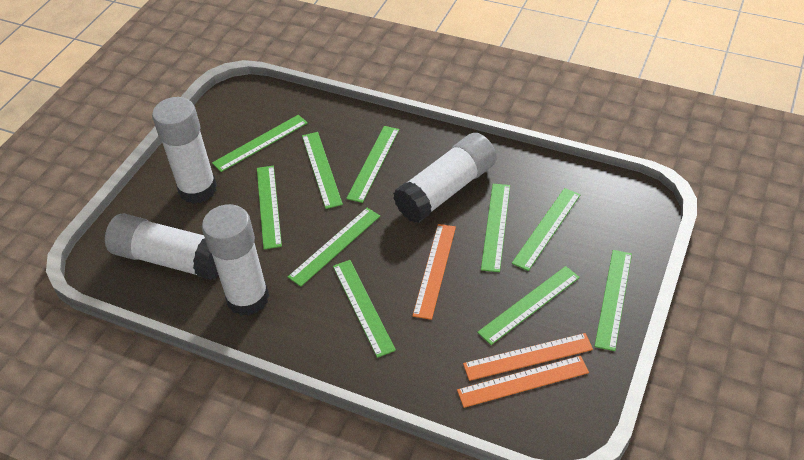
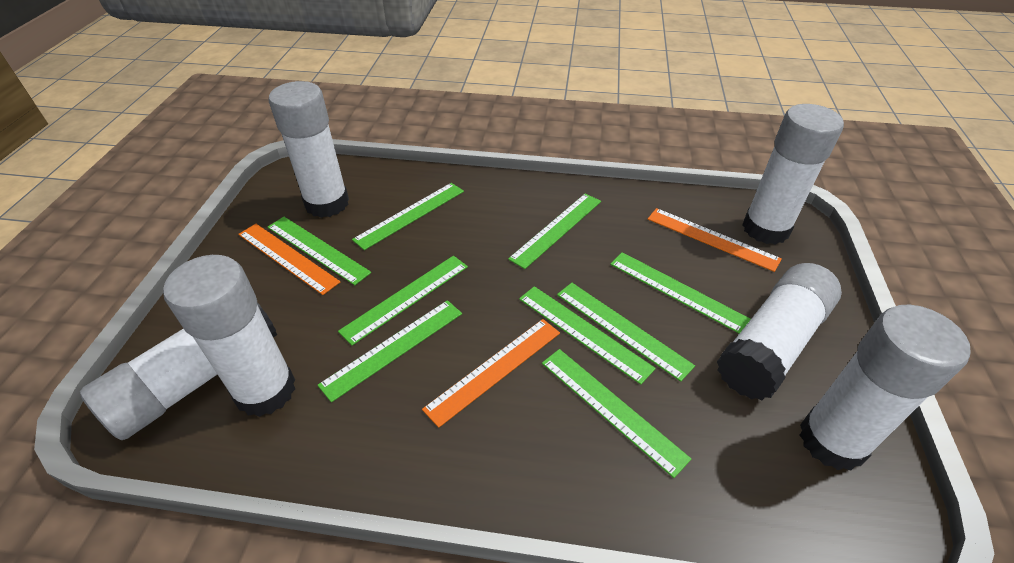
green ruler: 10 -> 9
white glue stick: 4 -> 6

